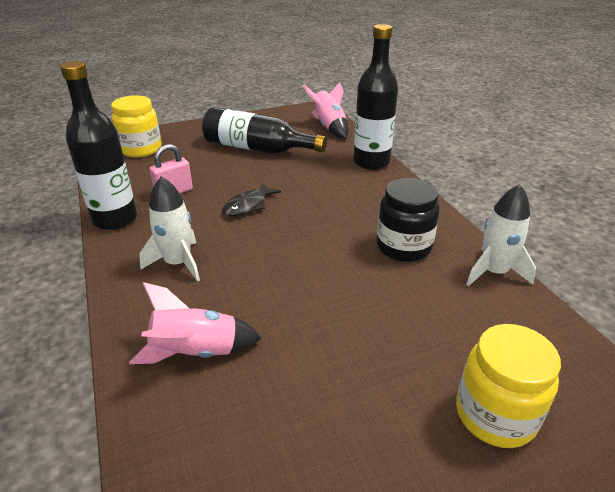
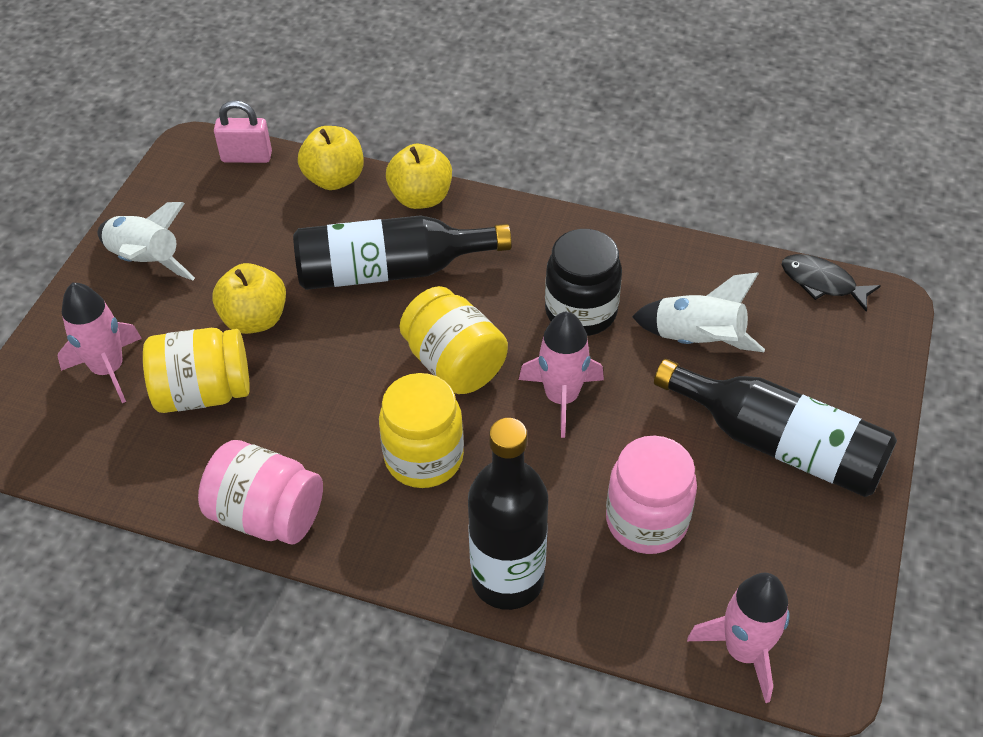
pink jar: 0 -> 2
pink rocket: 2 -> 3
yellow apple: 0 -> 3
yellow jar: 2 -> 3

